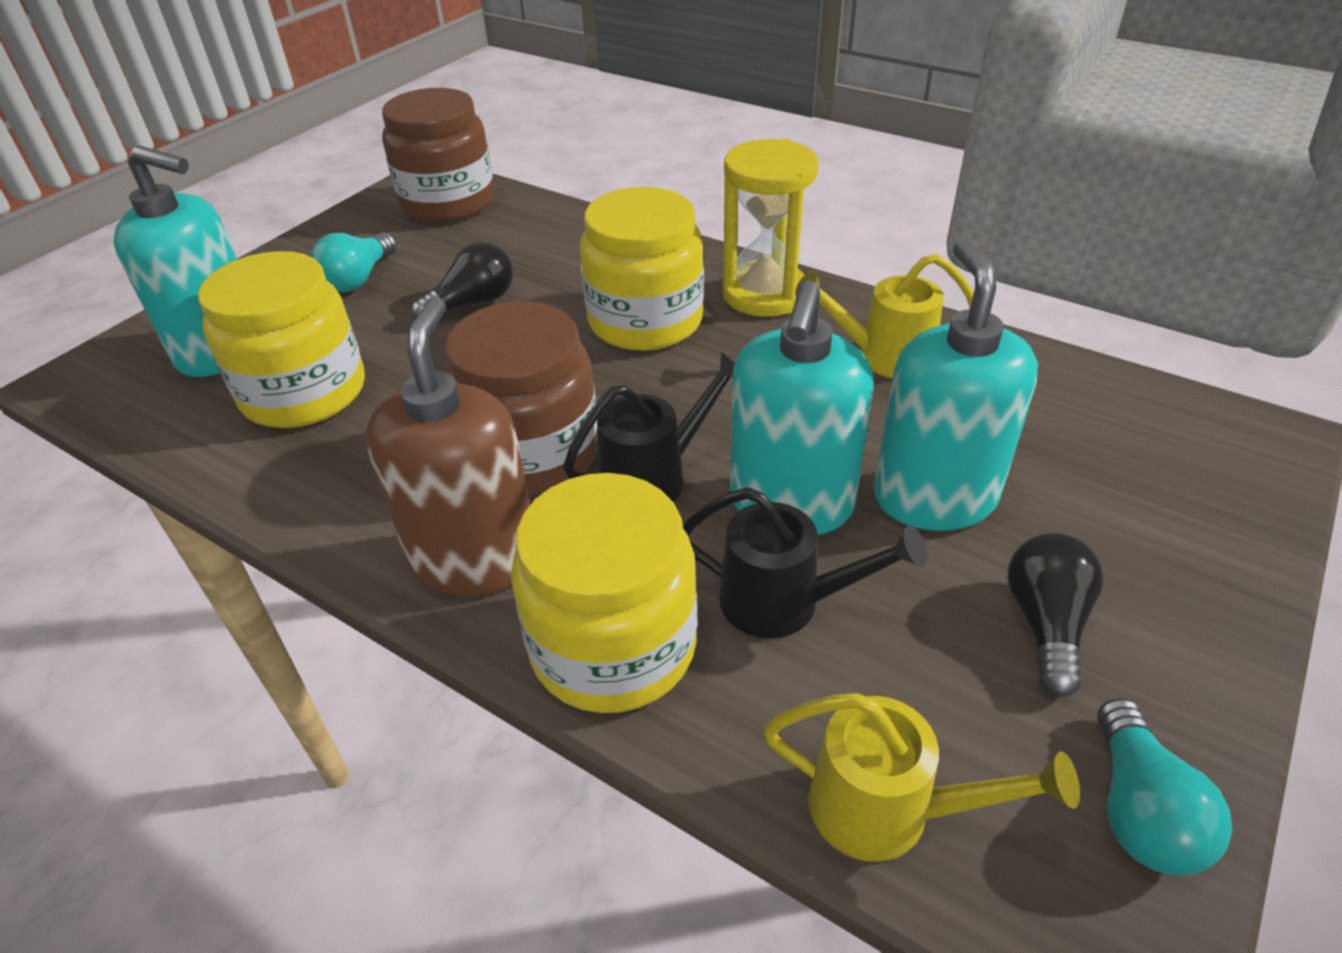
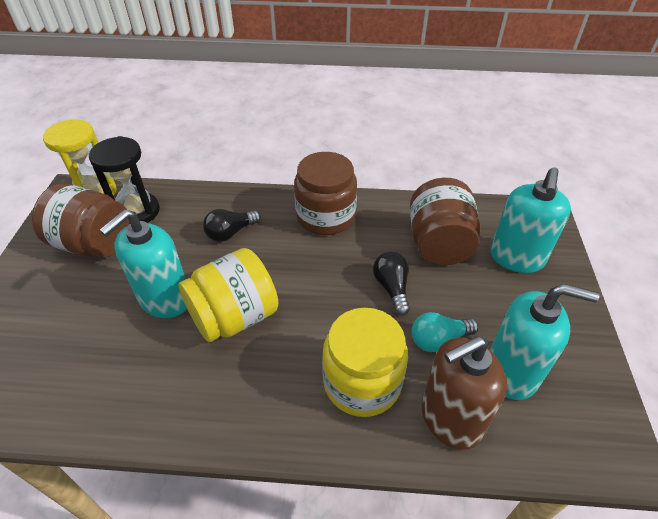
black hourglass: 0 -> 1
black watering can: 2 -> 0
brown jar: 2 -> 3
turquoise light bulb: 2 -> 1
yellow jar: 3 -> 2
yellow watering can: 2 -> 0

